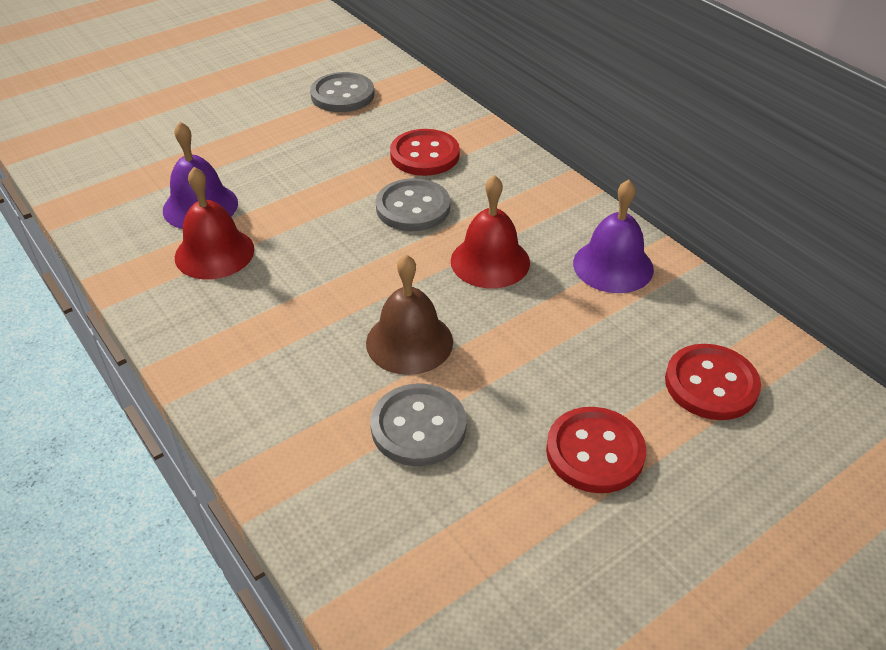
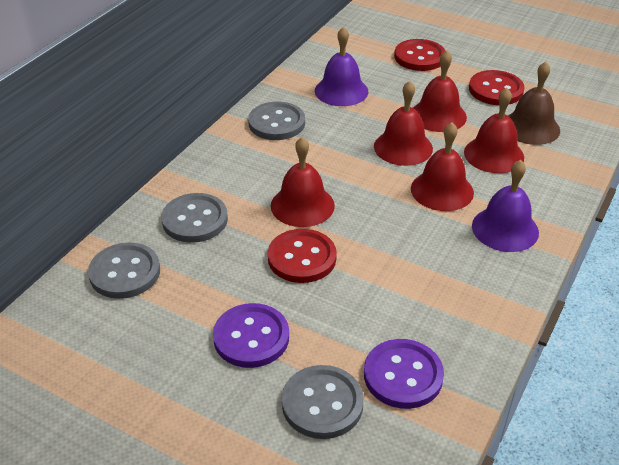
grey button: 3 -> 4
purple button: 0 -> 2
red bell: 2 -> 5

